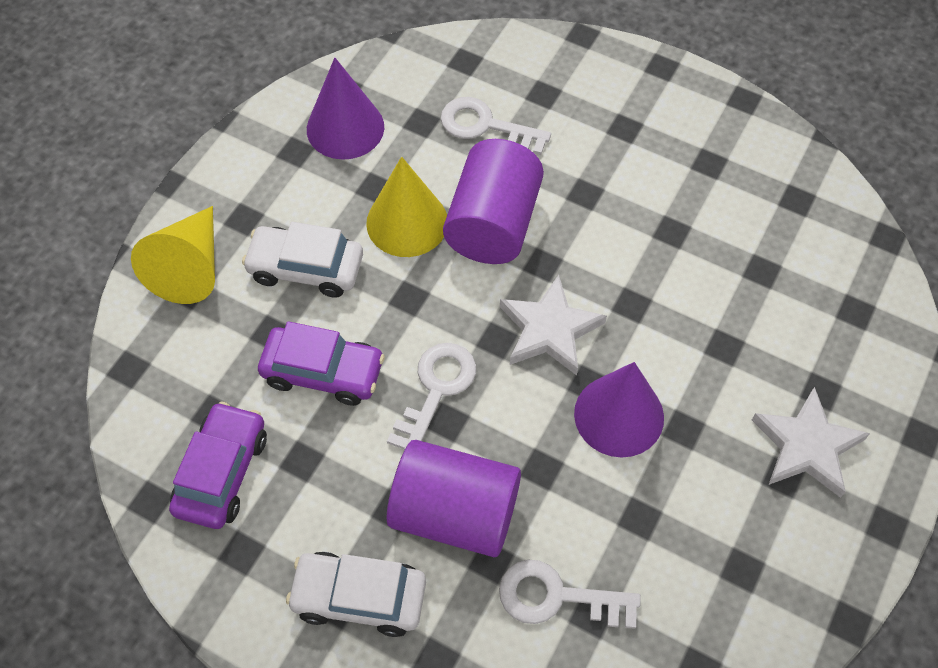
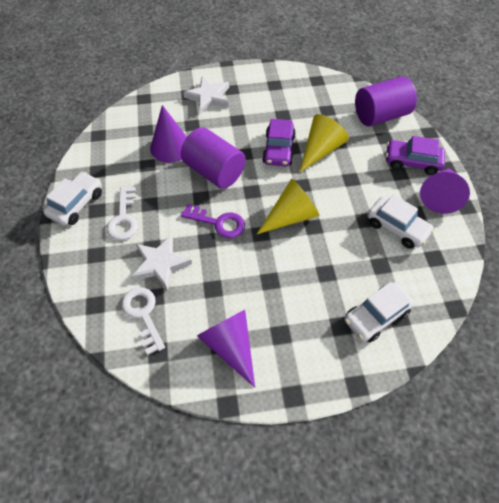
purple cone: 2 -> 3
purple key: 0 -> 1
white car: 2 -> 3
white key: 3 -> 2

